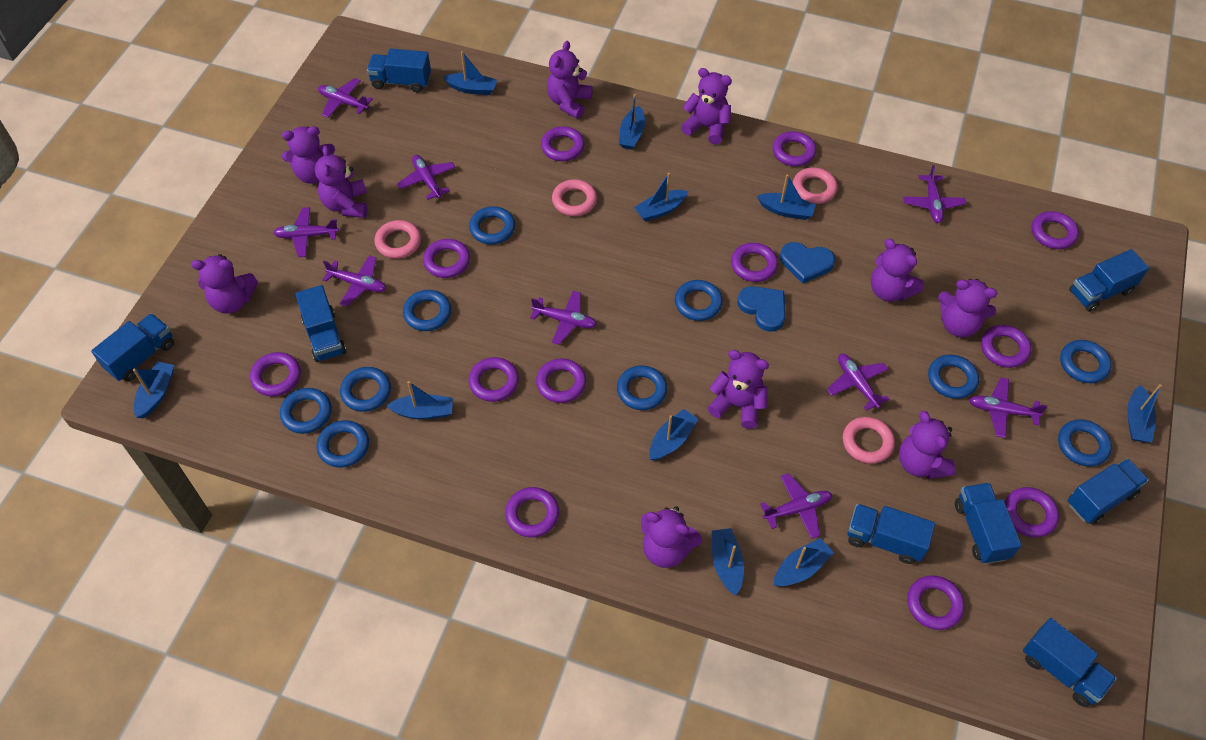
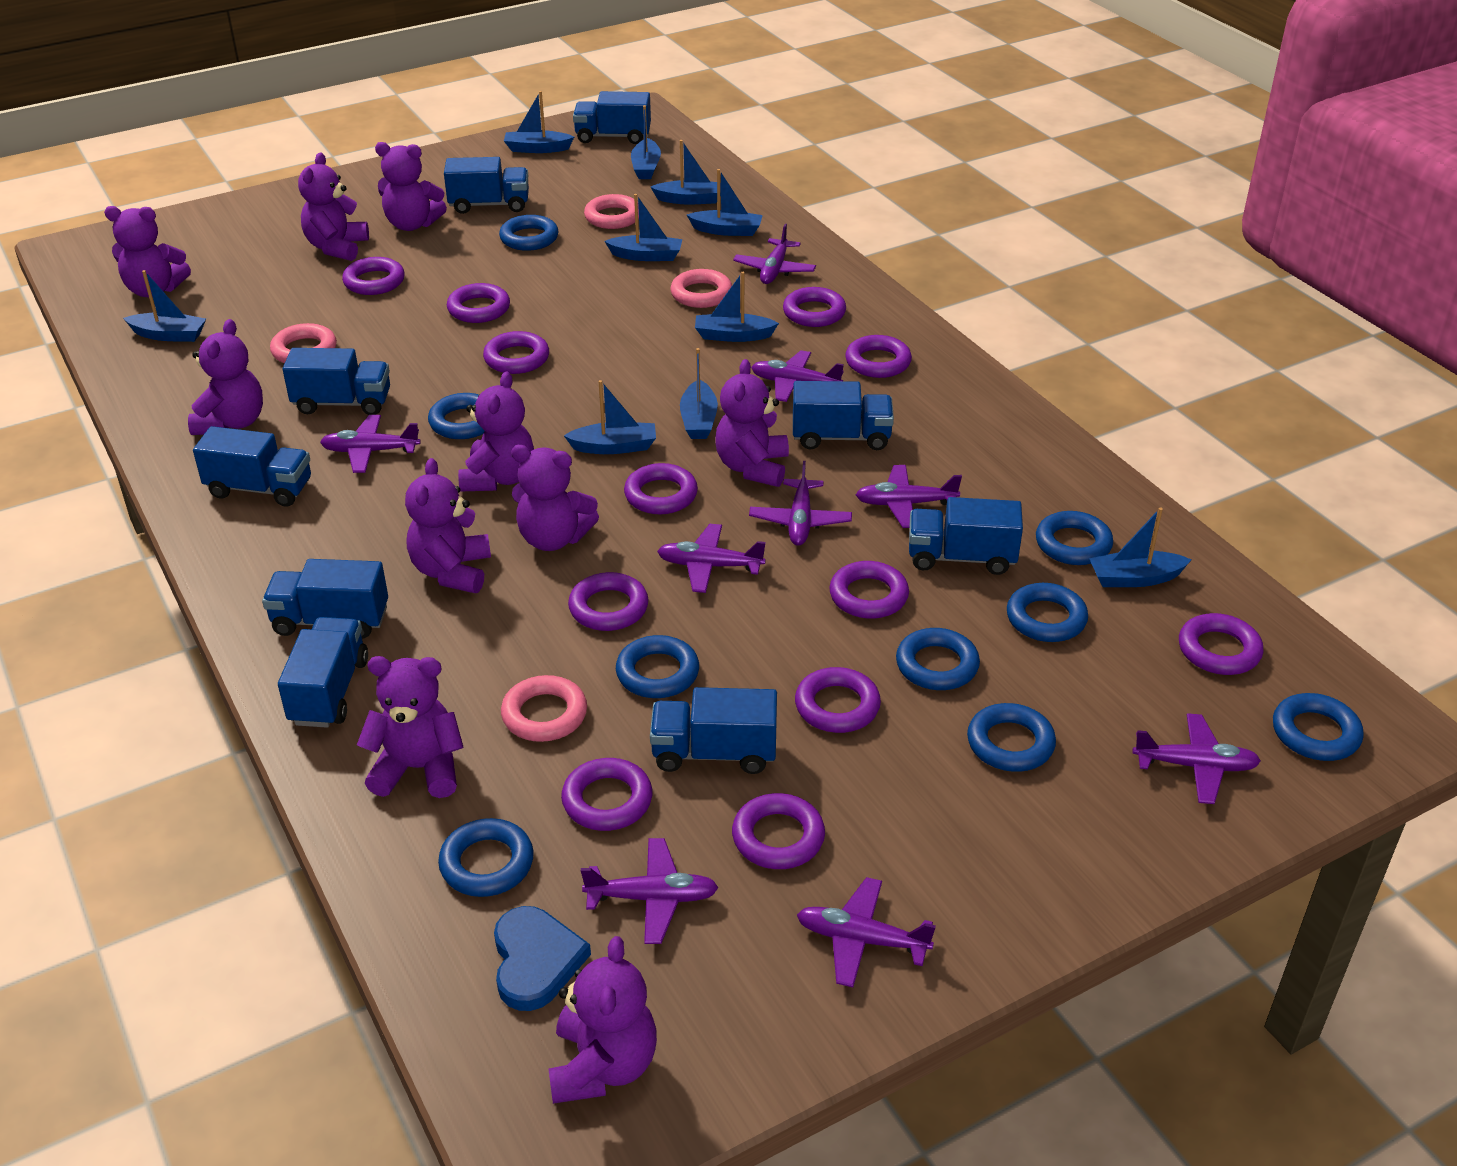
blue heart: 2 -> 1
blue ring: 10 -> 9
blue truck: 8 -> 9

